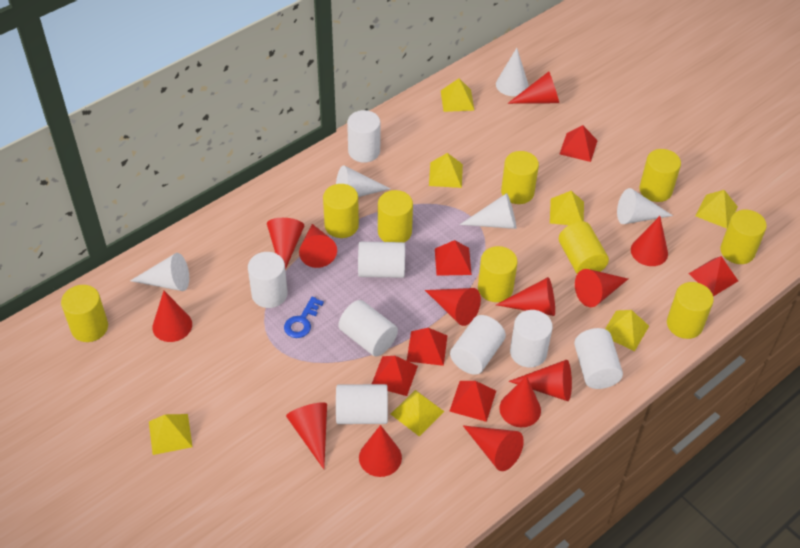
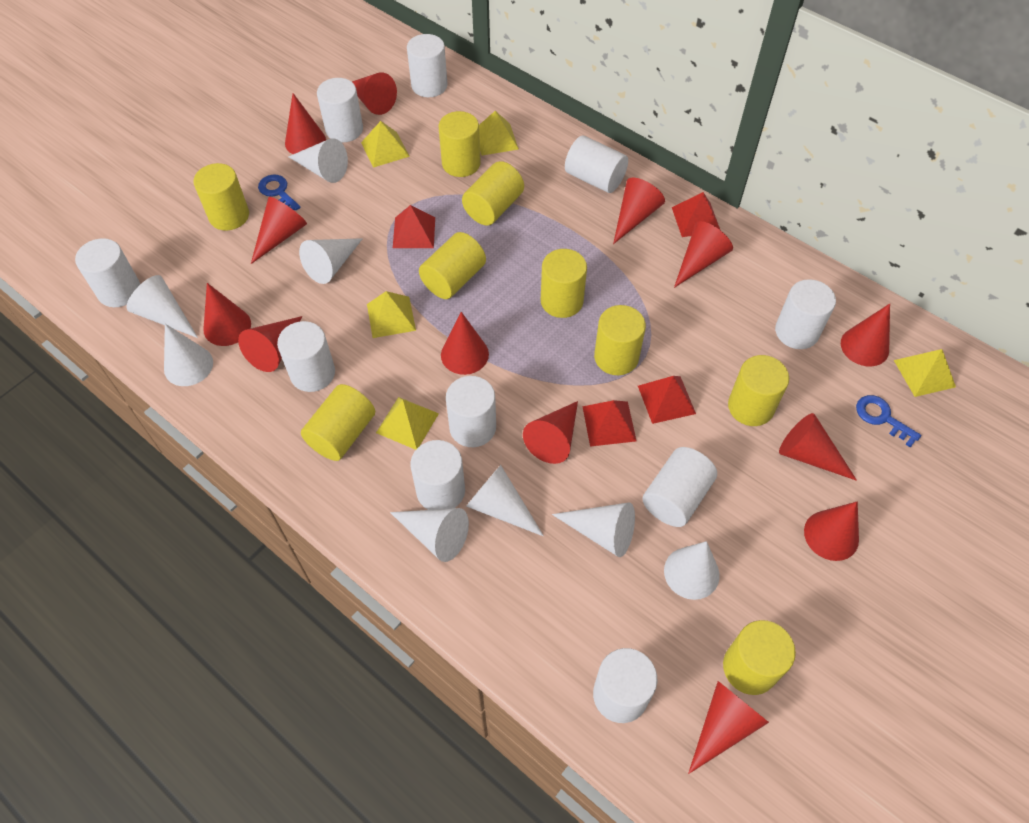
blue key: 1 -> 2
red pyramid: 6 -> 4
white cone: 5 -> 8
white cylinder: 8 -> 10
yellow pyramid: 7 -> 5

